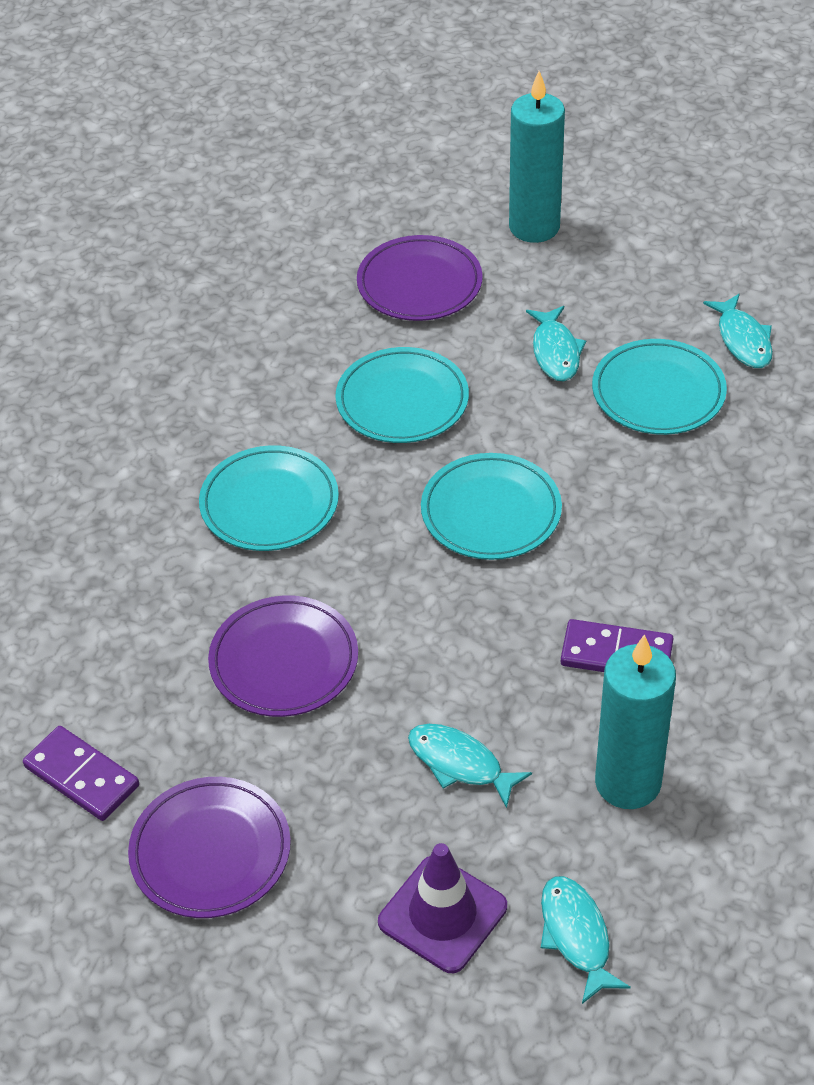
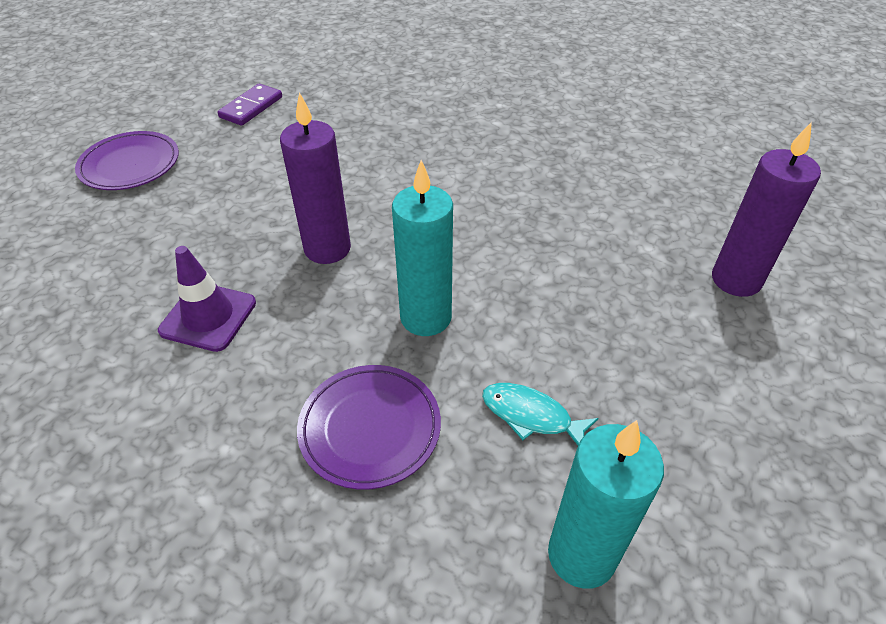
purple candle: 0 -> 2
purple domino: 2 -> 1
purple plate: 3 -> 2
turquoise fish: 4 -> 1
turquoise plate: 4 -> 0

